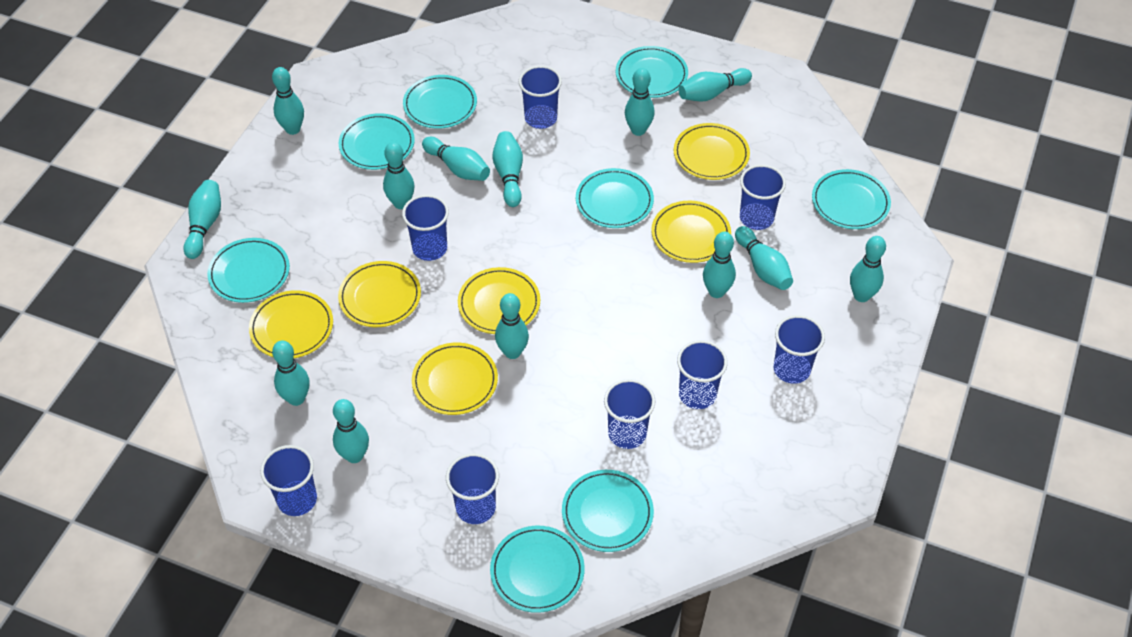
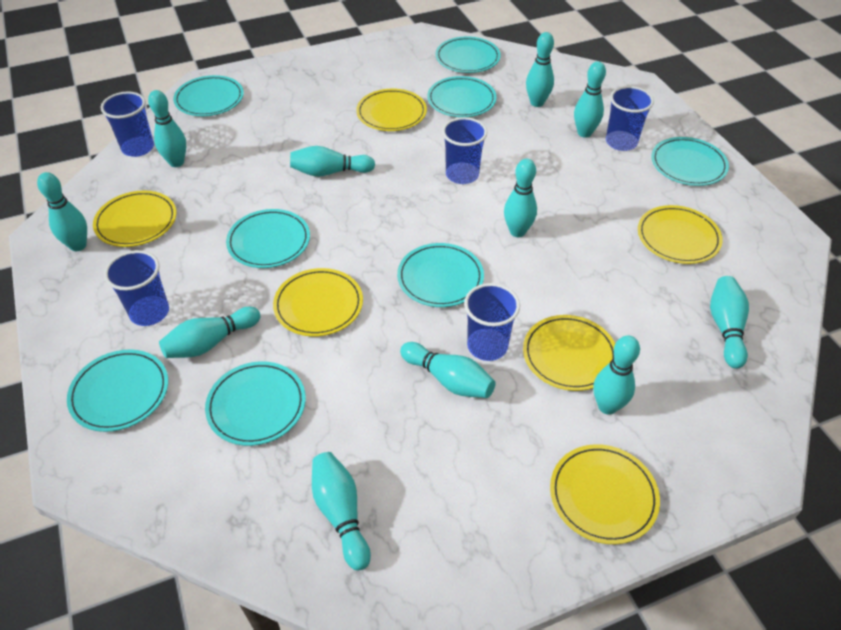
blue cup: 8 -> 5
turquoise bowling pin: 13 -> 11

